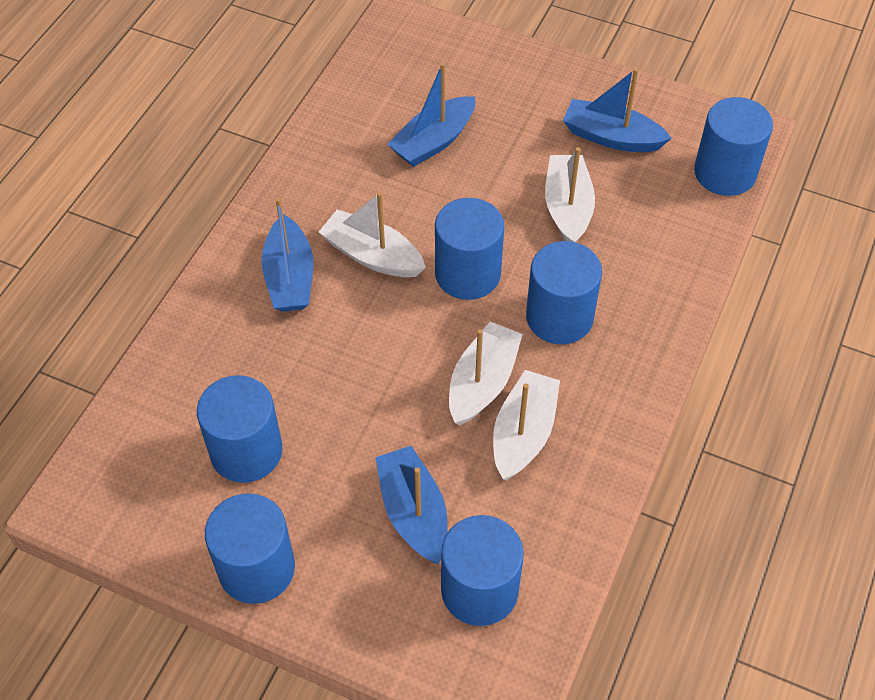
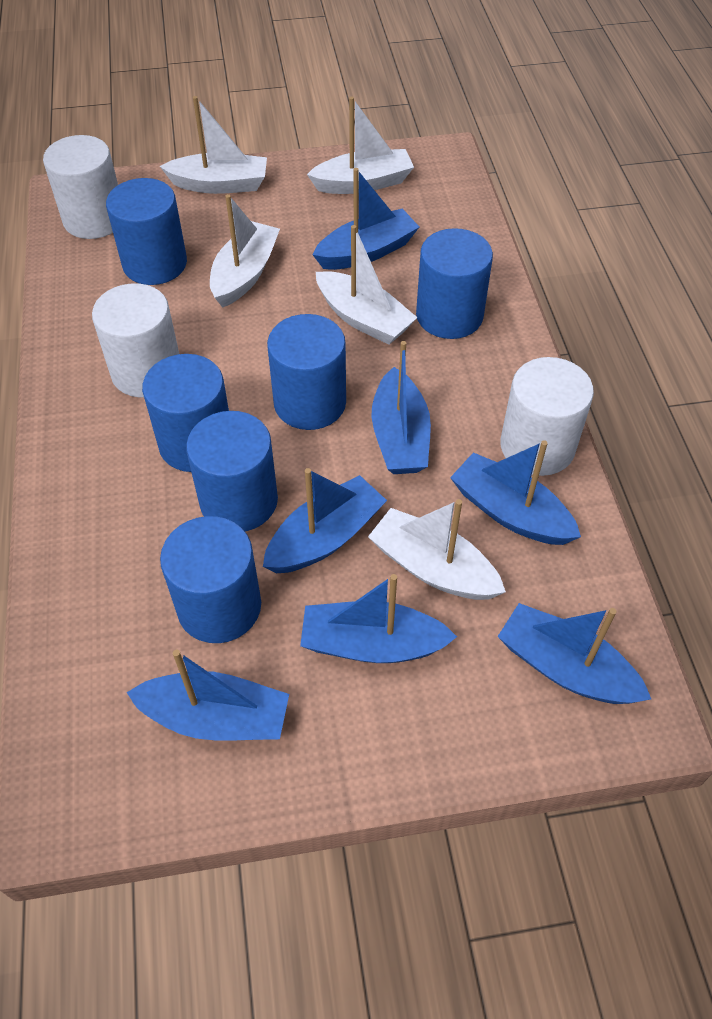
blue boat: 4 -> 7
white boat: 4 -> 5
white cylinder: 0 -> 3

